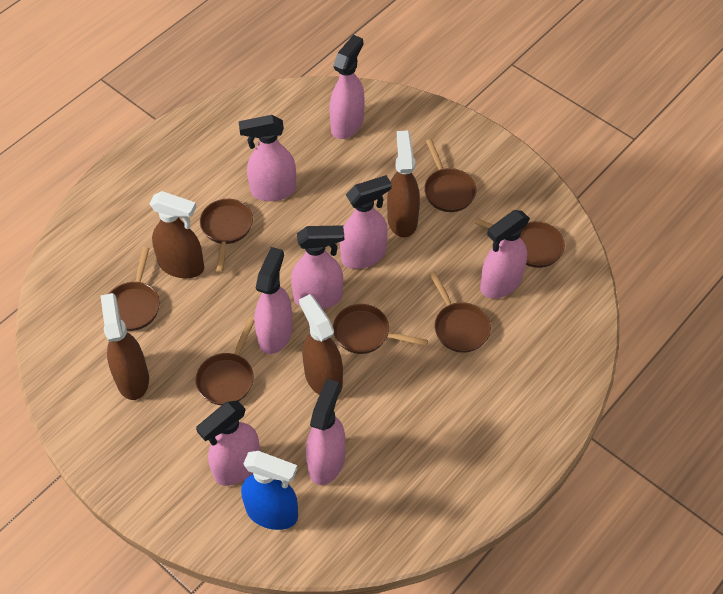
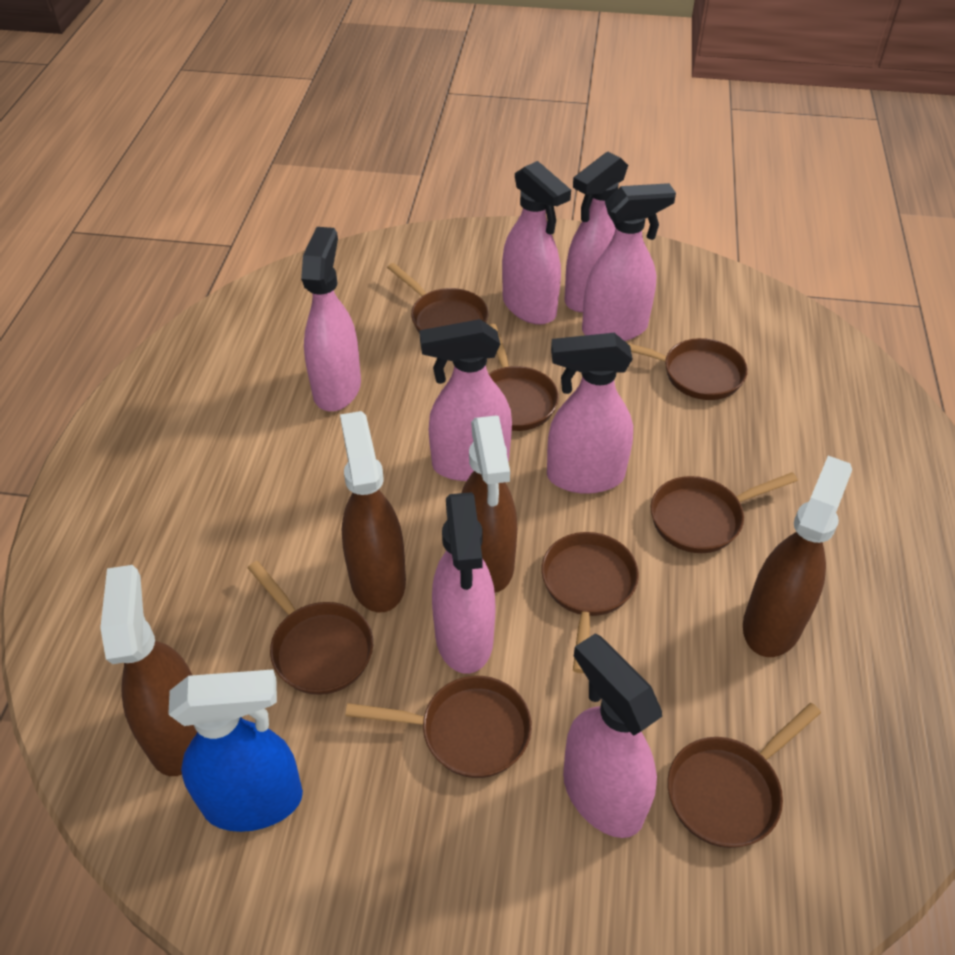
brown pan: 7 -> 8

